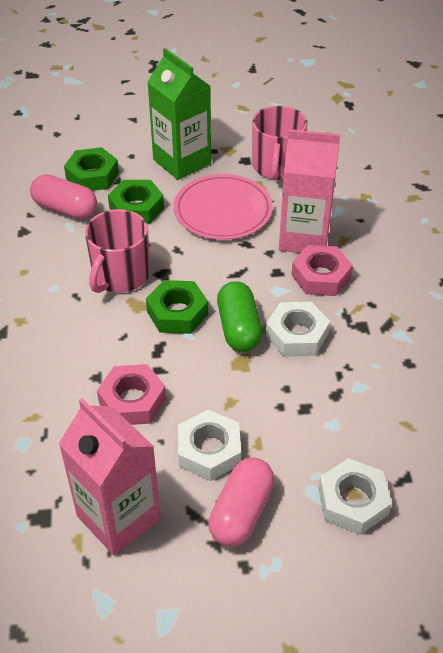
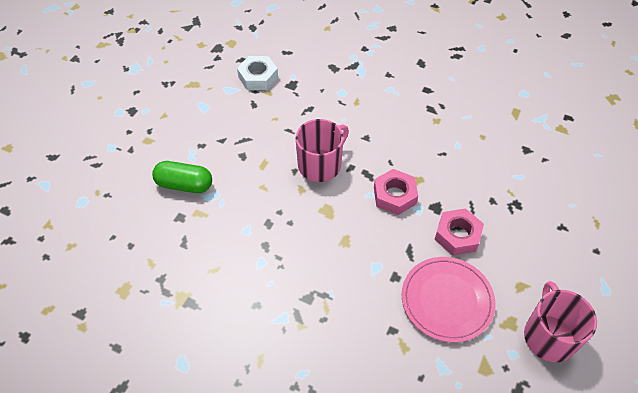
green carton: 1 -> 0
green nut: 3 -> 0
pink capsule: 2 -> 0
pink carton: 2 -> 0
white nut: 3 -> 1

